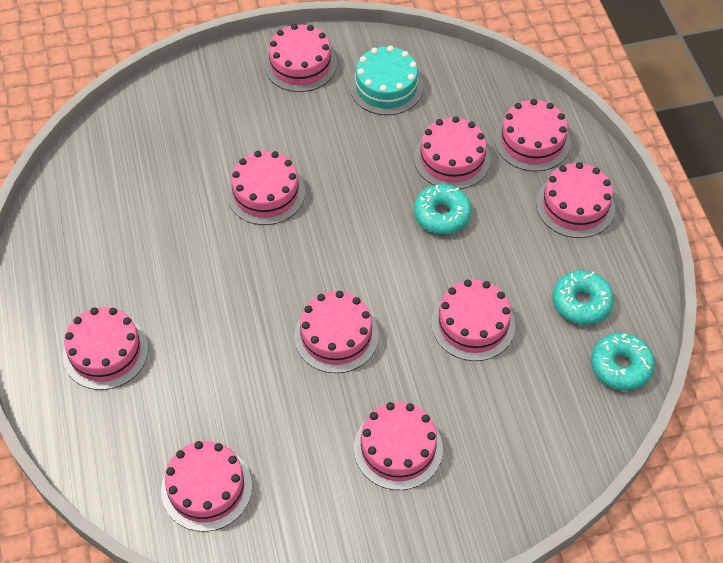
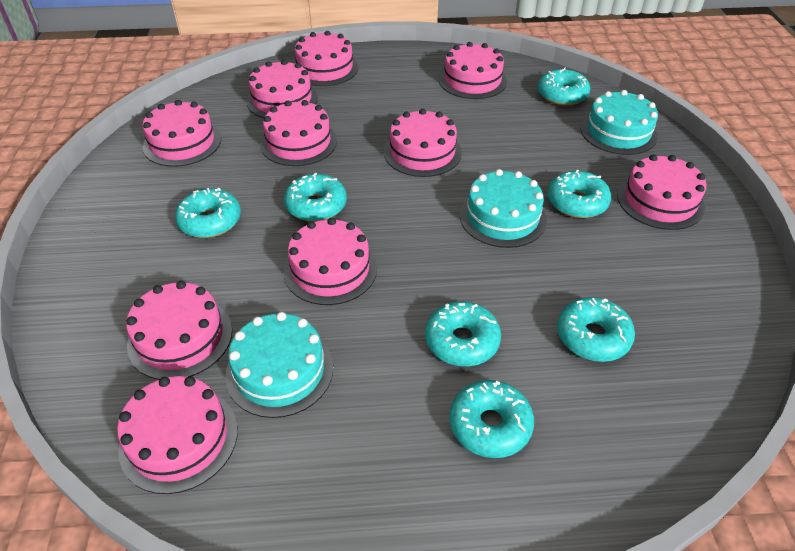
turquoise cake: 1 -> 3
turquoise donut: 3 -> 7

